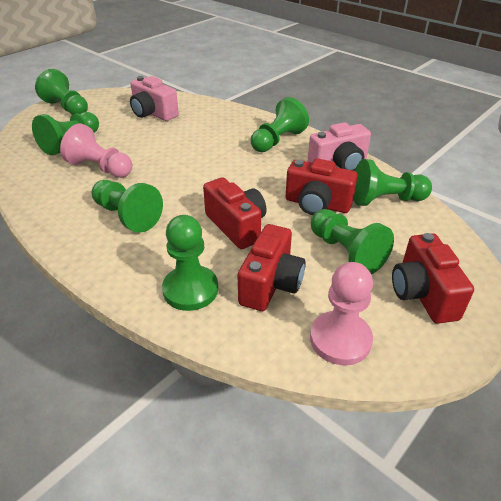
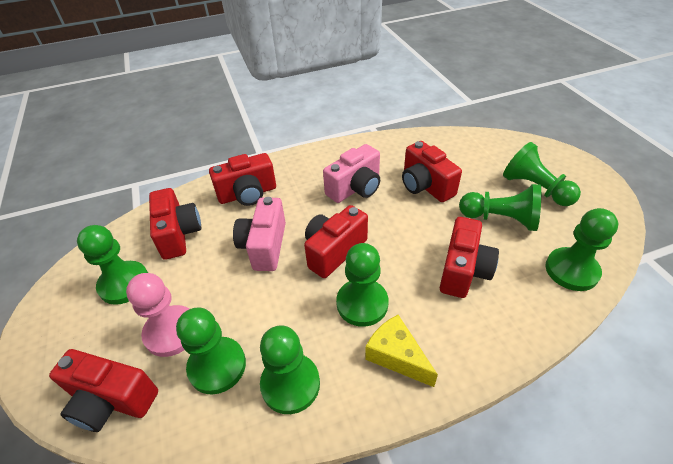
pink pawn: 2 -> 1
red camera: 4 -> 6
yellow cheese: 0 -> 1

